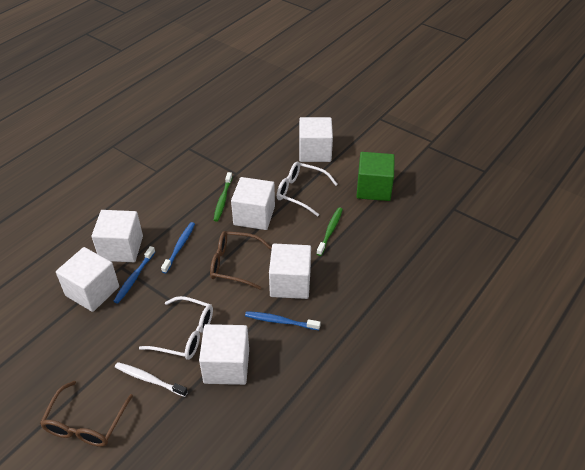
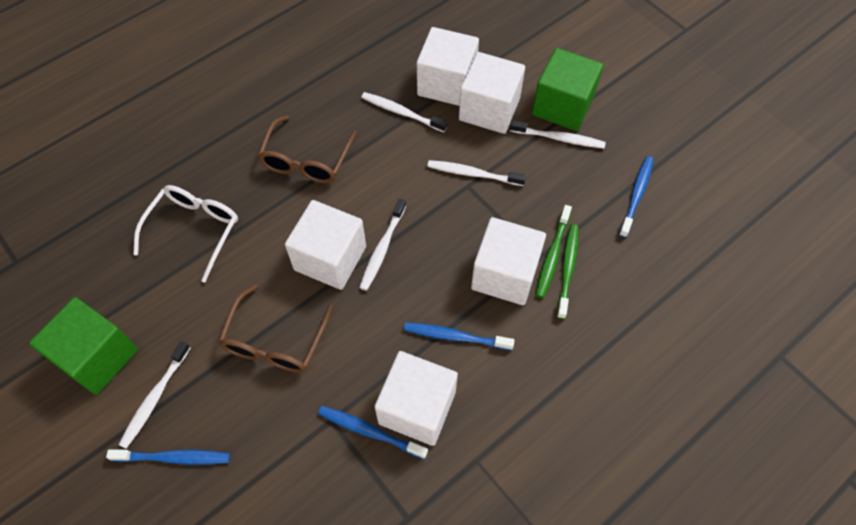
blue toothbrush: 3 -> 4
green cube: 1 -> 2
white cube: 6 -> 5
white glasses: 2 -> 1
white toothbrush: 1 -> 5

